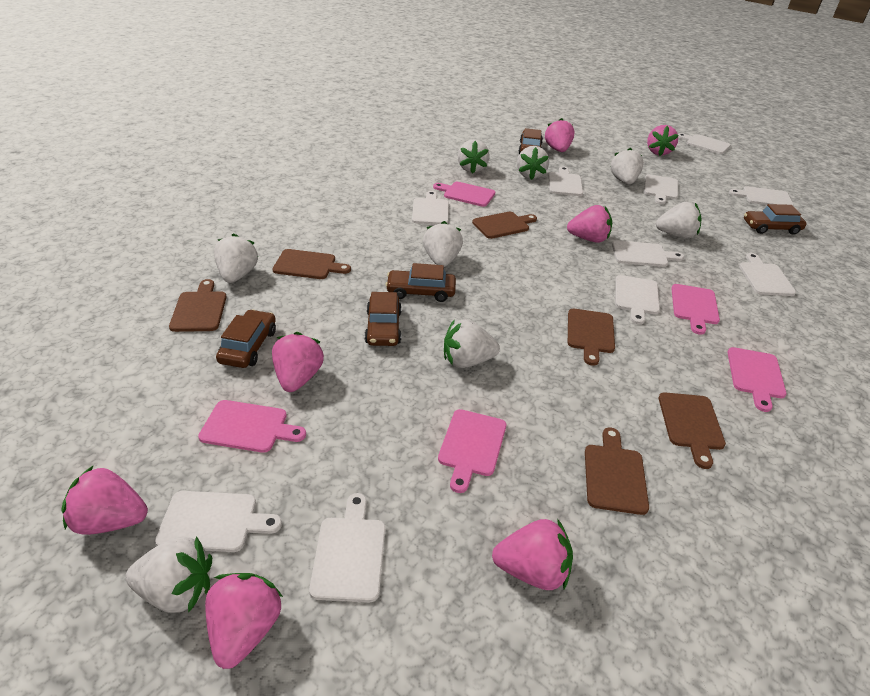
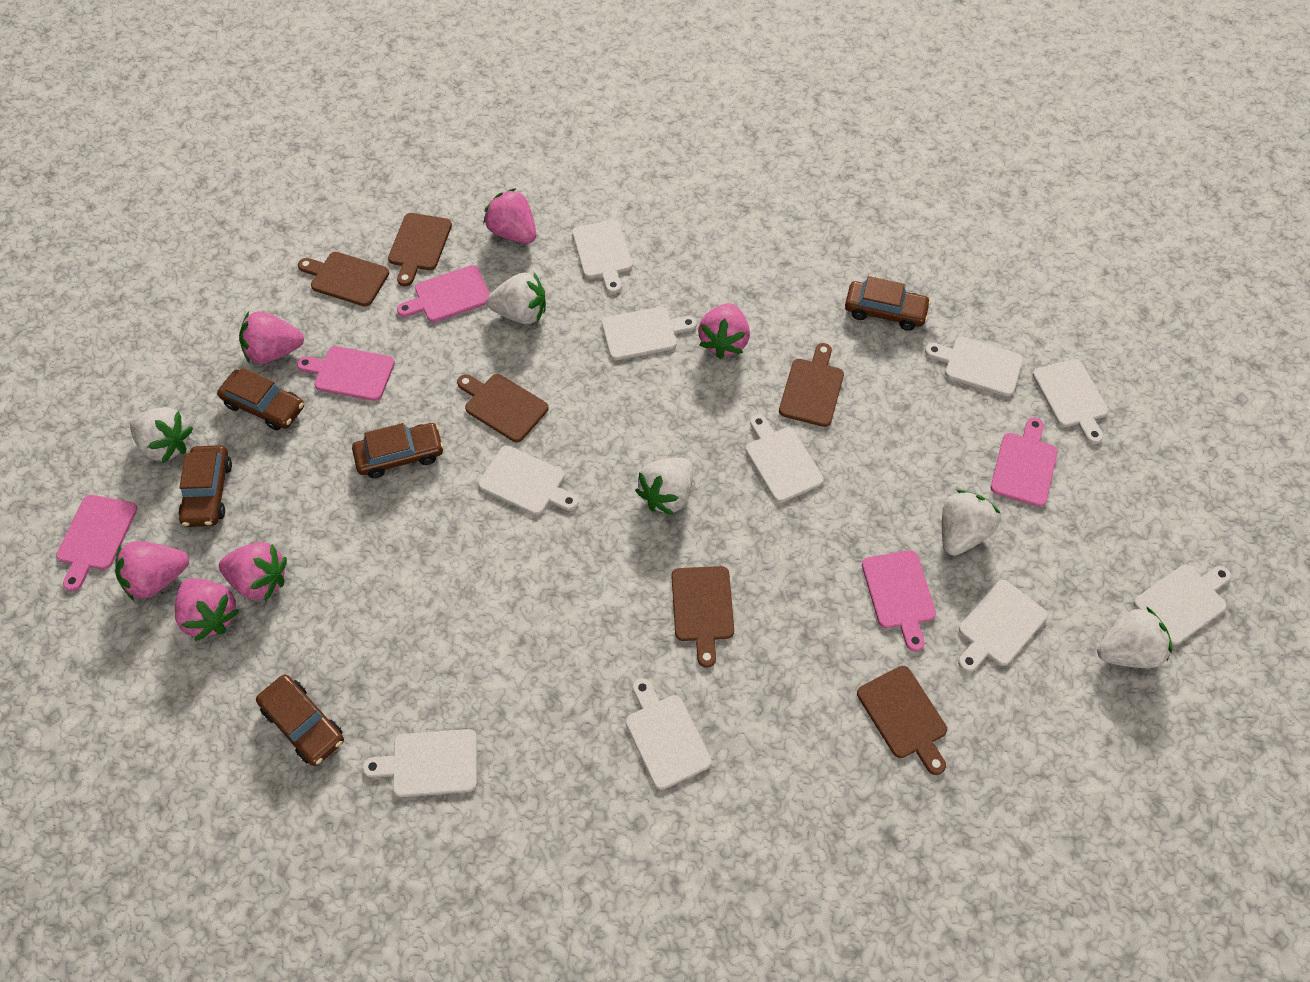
pink strawberry: 7 -> 6
white strawberry: 8 -> 5

